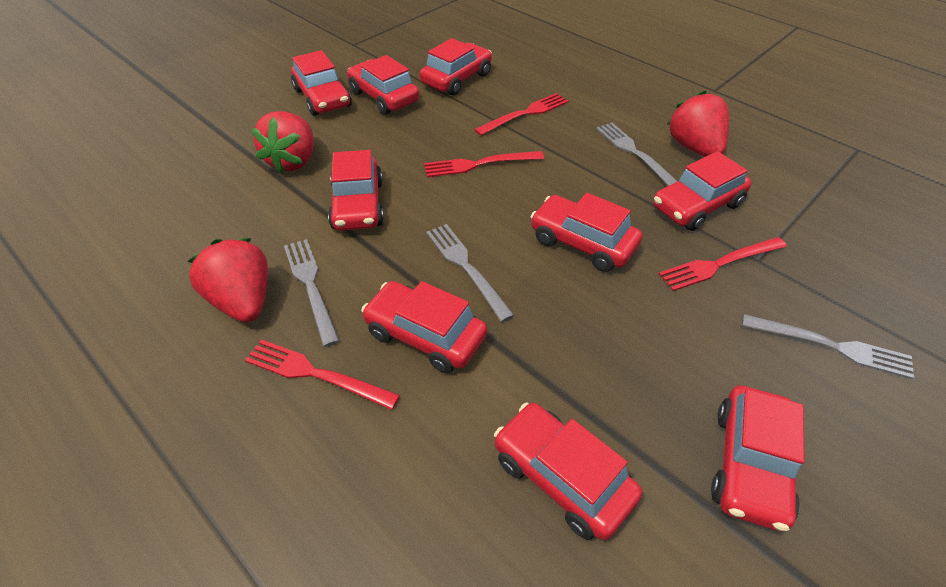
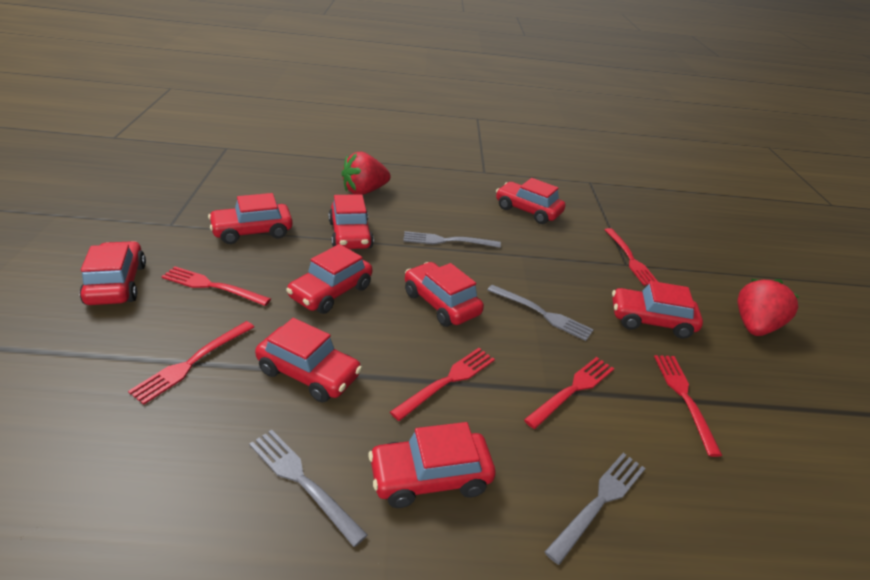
red fork: 4 -> 6
red strawberry: 3 -> 2

